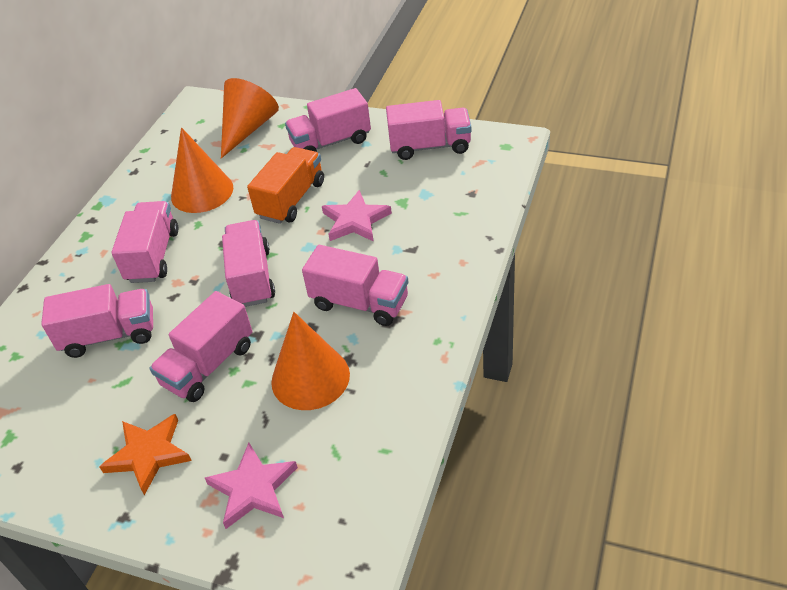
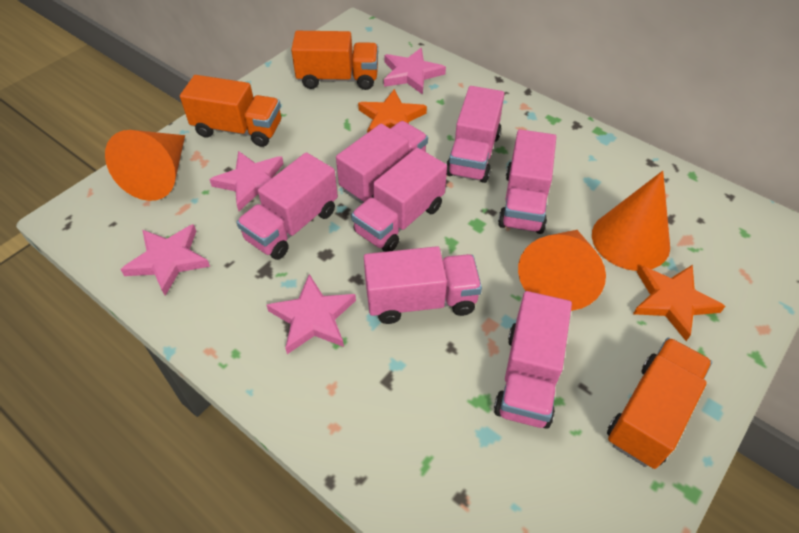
orange star: 1 -> 2
orange truck: 1 -> 3
pink star: 2 -> 4

